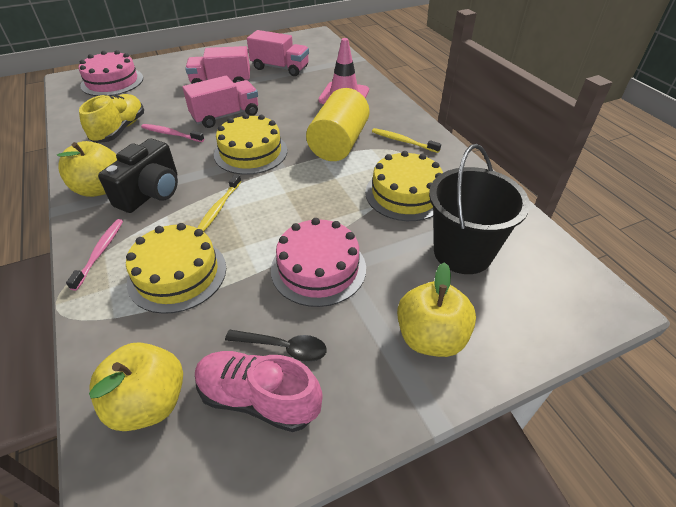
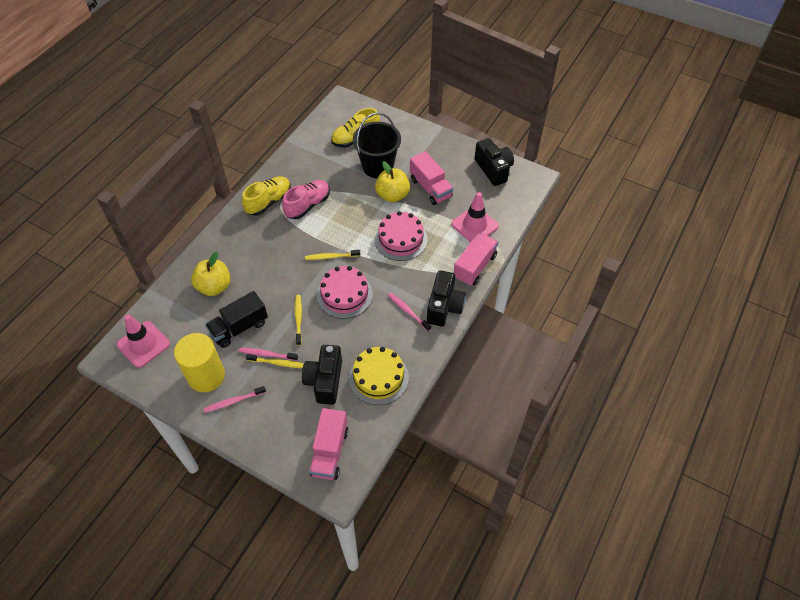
black camera: 1 -> 3
black spoon: 1 -> 0
black truck: 0 -> 1
pink toothbrush: 2 -> 3
pink traffic cone: 1 -> 2
yellow apple: 3 -> 2
yellow cake: 3 -> 1
yellow shoe: 1 -> 2
yellow toothbrush: 2 -> 3

